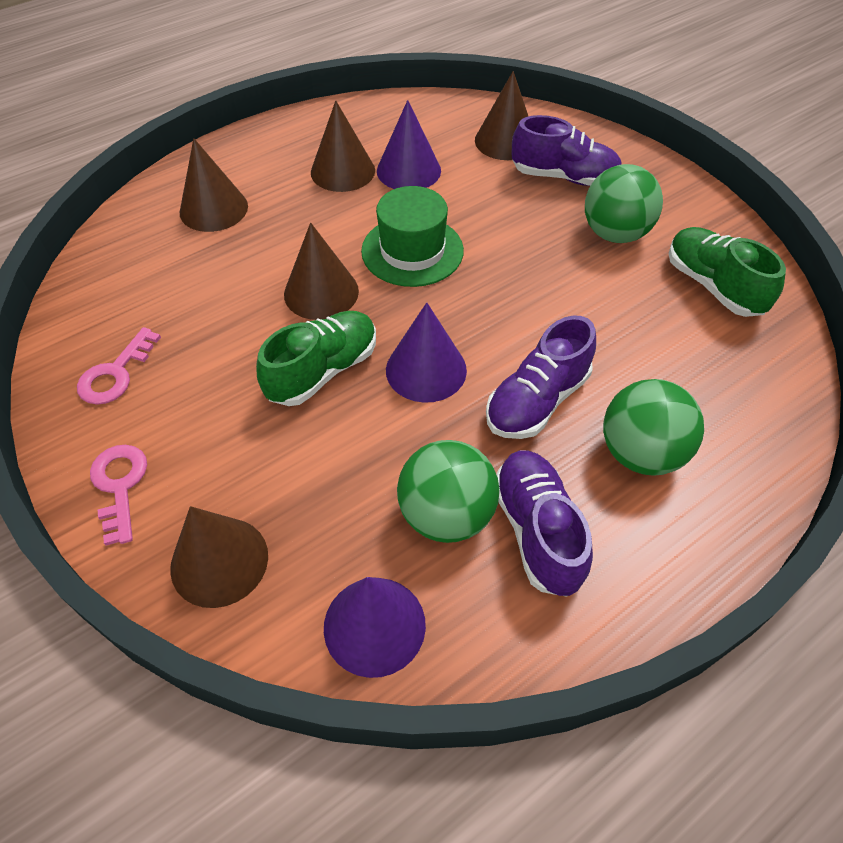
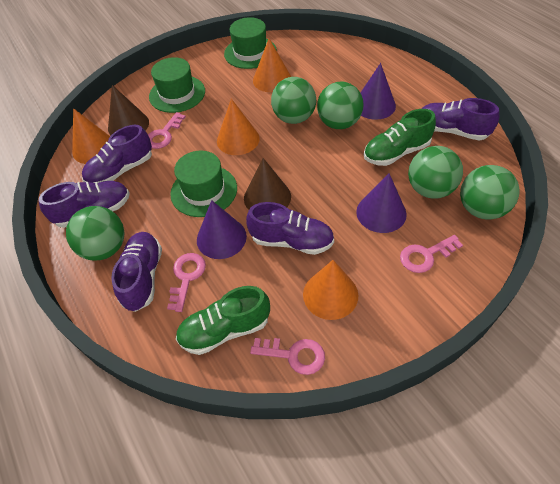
brown cone: 5 -> 2
green ball: 3 -> 5
green hat: 1 -> 3
orange cone: 0 -> 4
pink key: 2 -> 4
purple shoe: 3 -> 5

